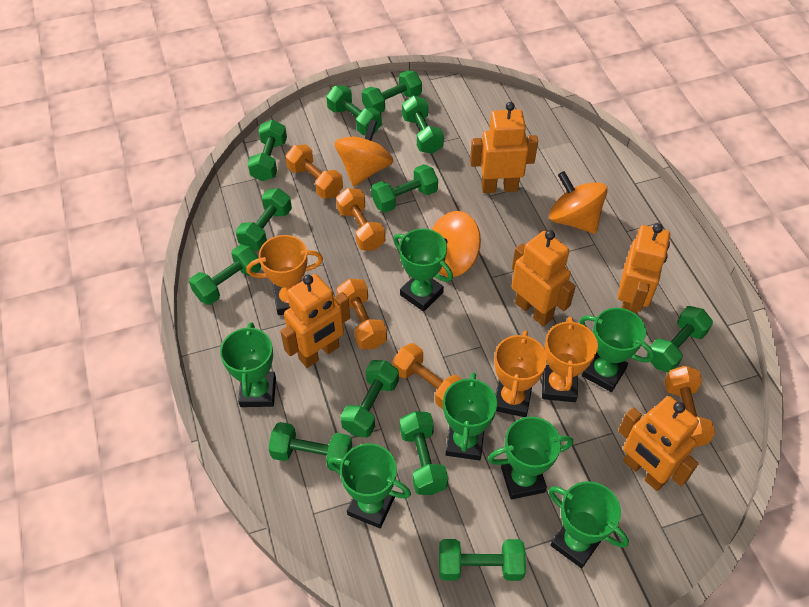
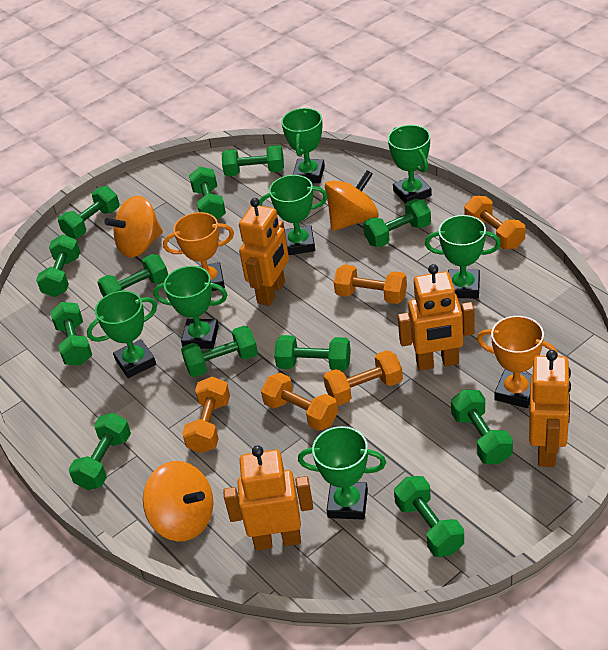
orange robot: 5 -> 4
orange trophy: 3 -> 2

